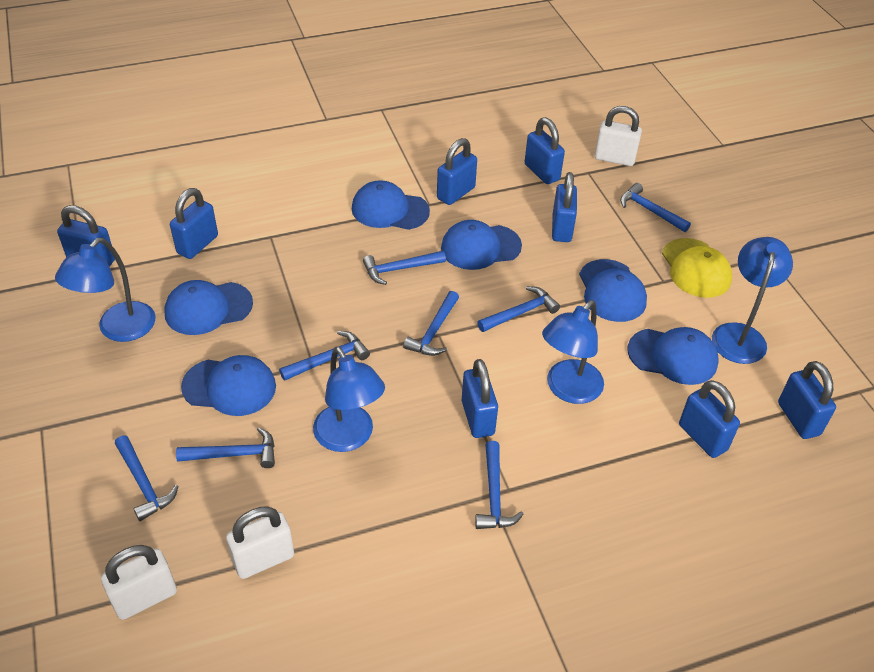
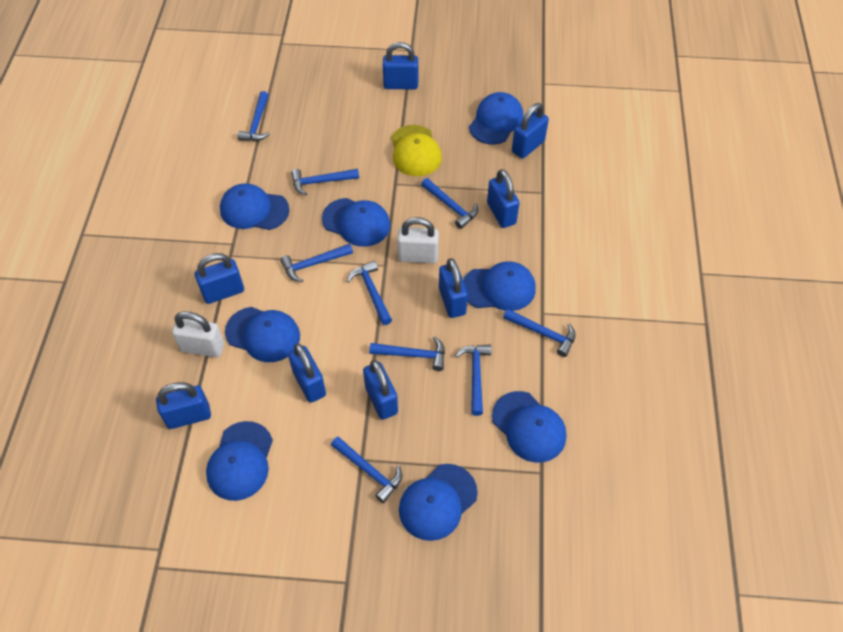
blue cap: 6 -> 8
blue hammer: 8 -> 9
blue lamp: 4 -> 0
white padlock: 3 -> 2

